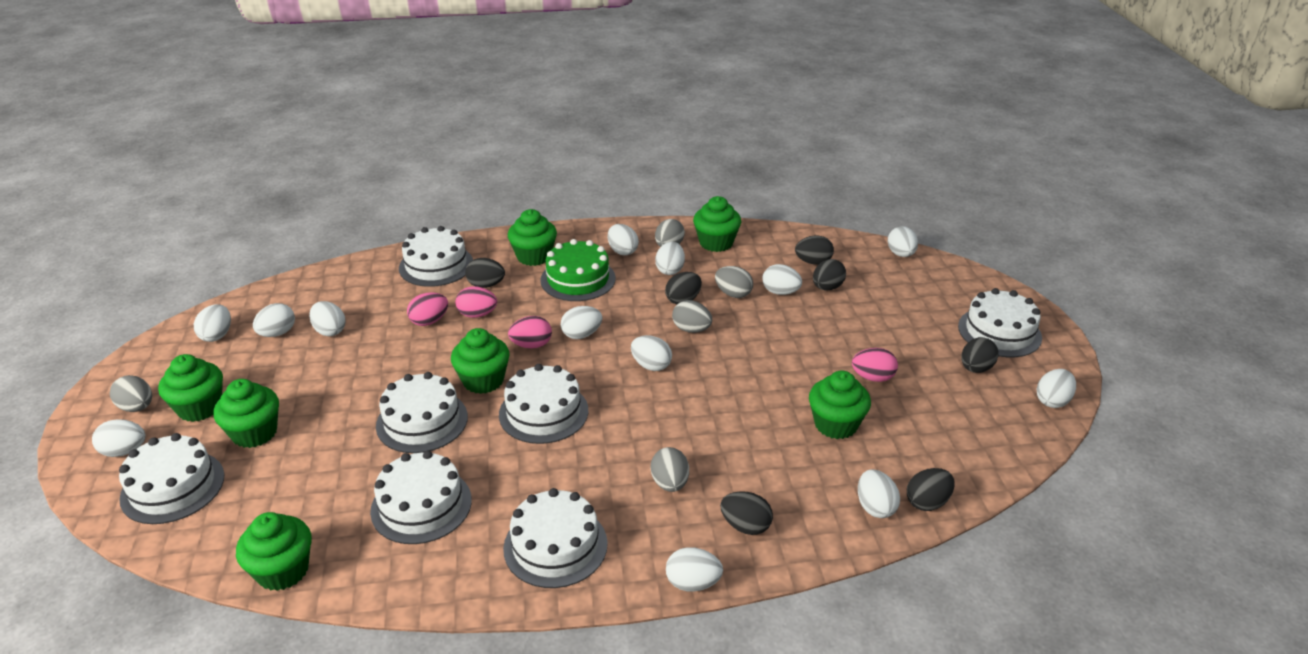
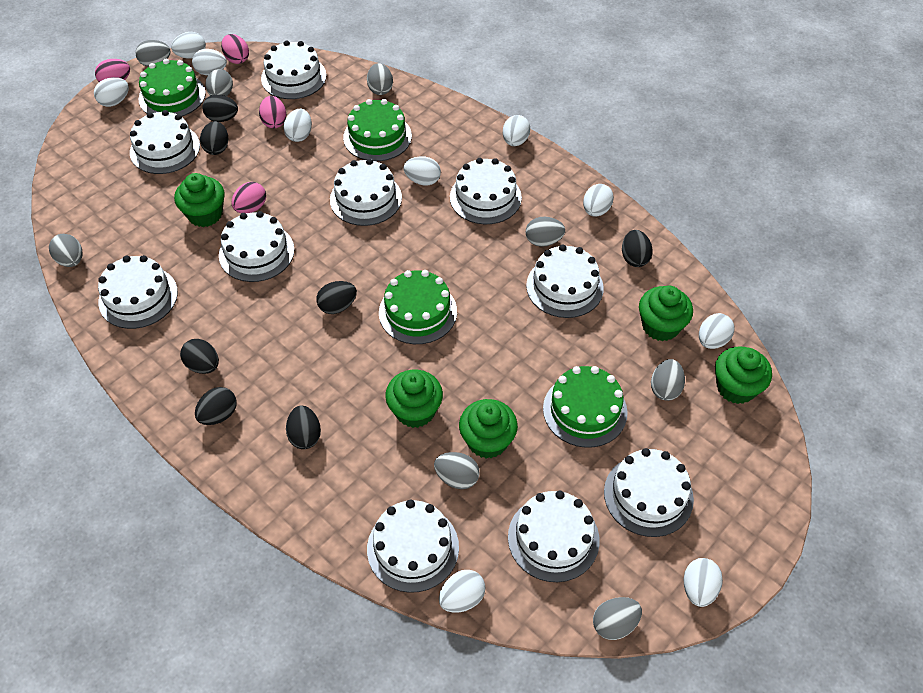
green cake: 1 -> 4
green cupcake: 7 -> 5
grey egg: 5 -> 8
white cake: 7 -> 10
white egg: 13 -> 10

